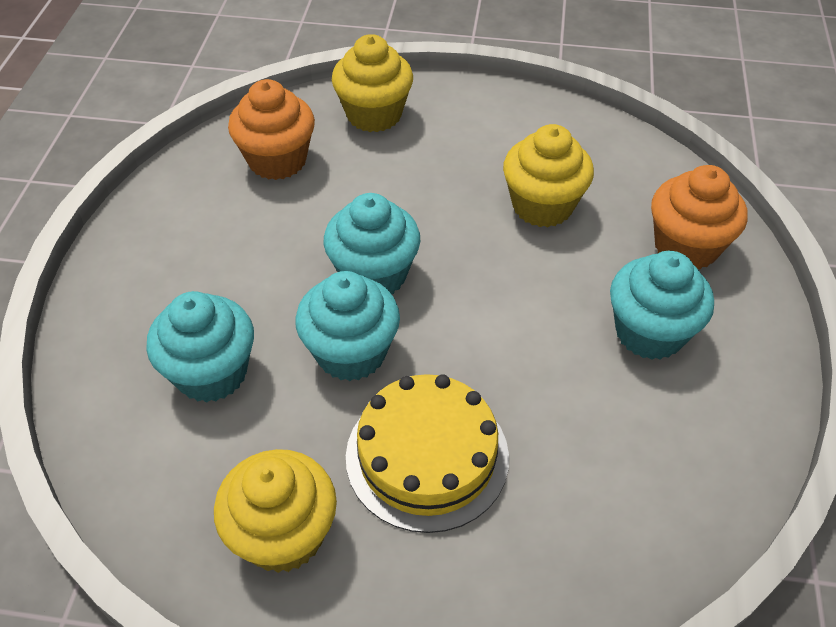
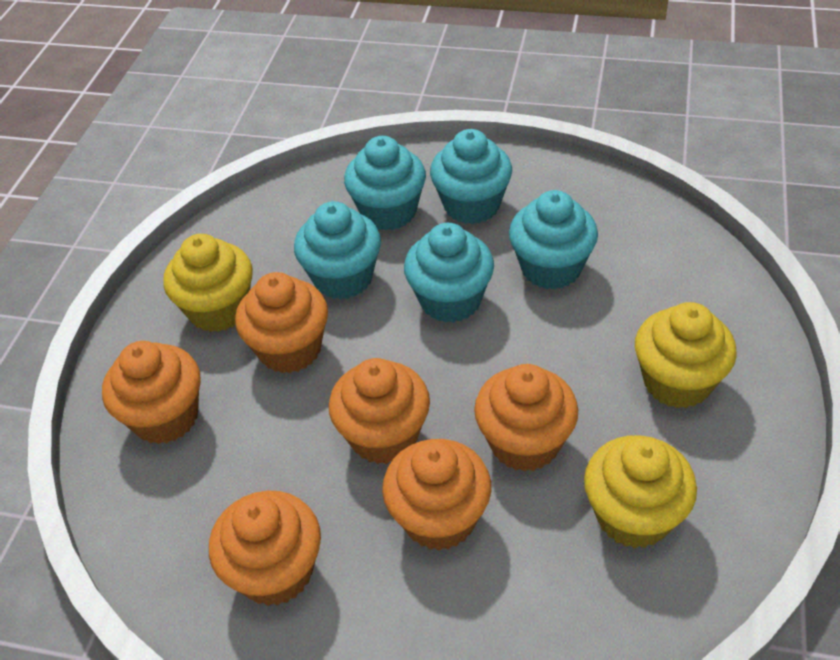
orange cupcake: 2 -> 6
turquoise cupcake: 4 -> 5
yellow cake: 1 -> 0

